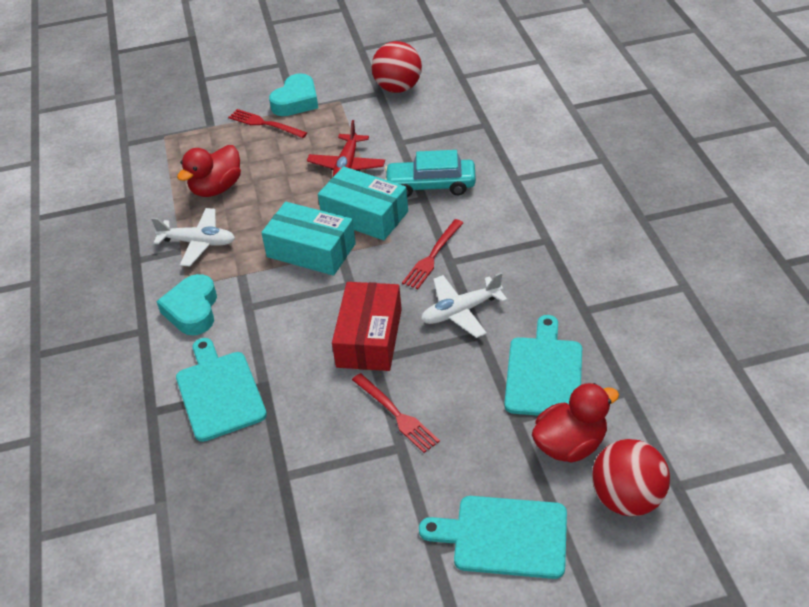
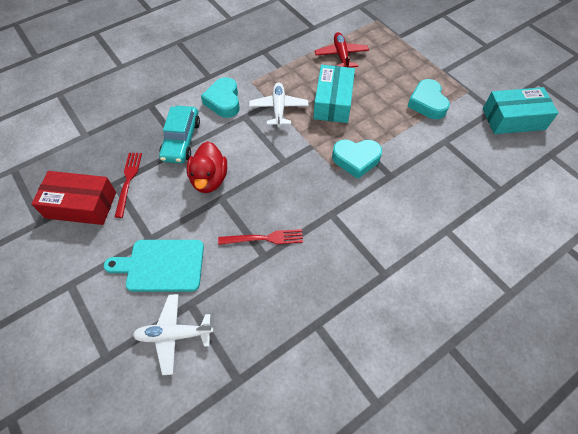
red ball: 2 -> 0
red duck: 2 -> 1
red fork: 3 -> 2
turquoise cutting board: 3 -> 1
turquoise heart: 2 -> 3

